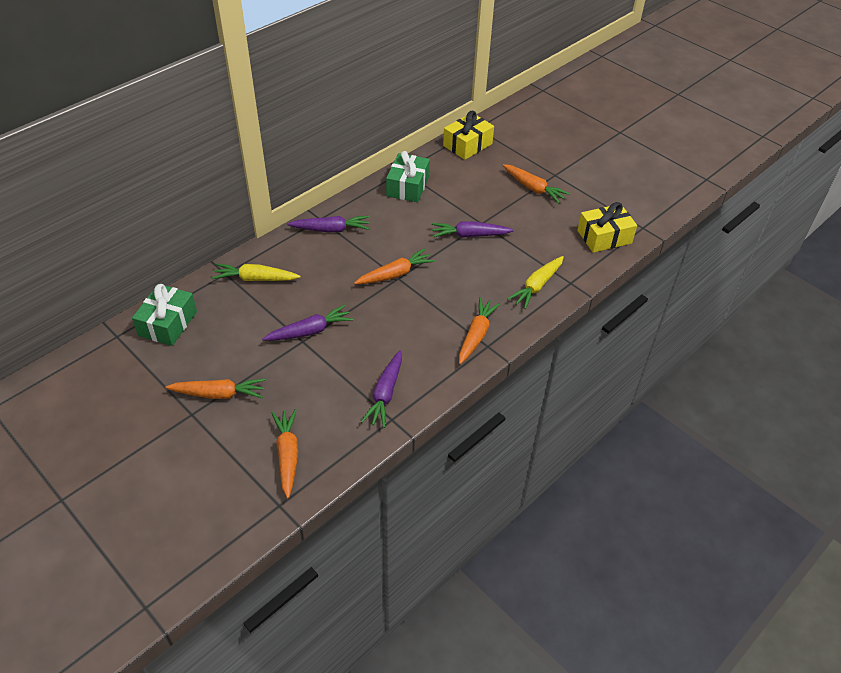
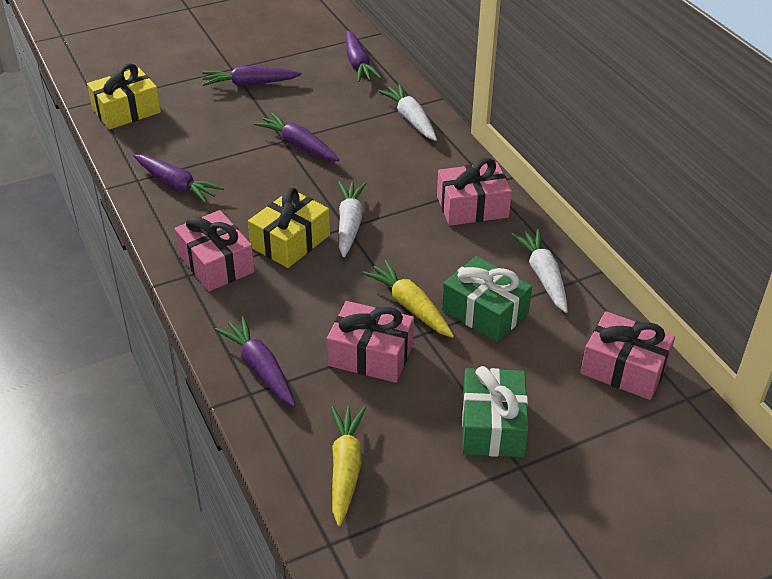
orange carrot: 5 -> 0
pink gift: 0 -> 4
purple carrot: 4 -> 5
white carrot: 0 -> 3

